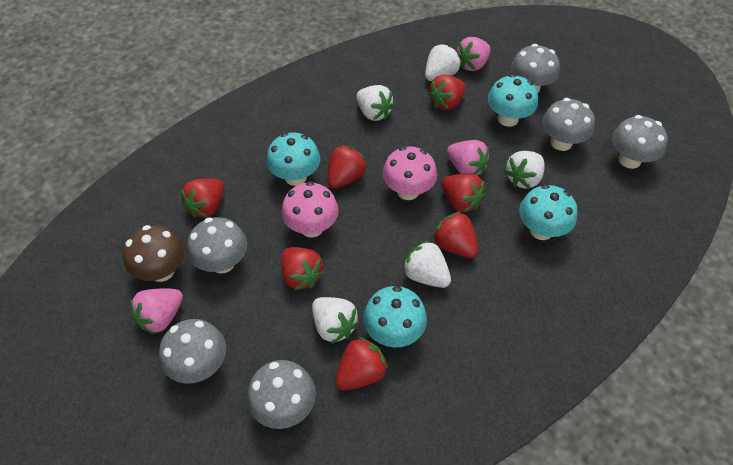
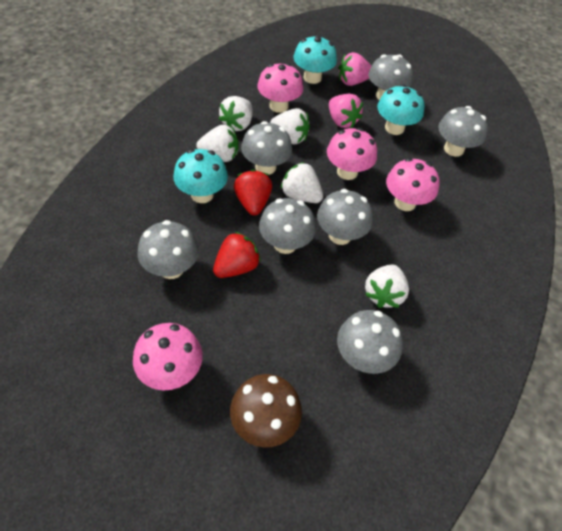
grey mushroom: 6 -> 7
pink mushroom: 2 -> 4
pink strawberry: 3 -> 2
red strawberry: 7 -> 2
turquoise mushroom: 4 -> 3

